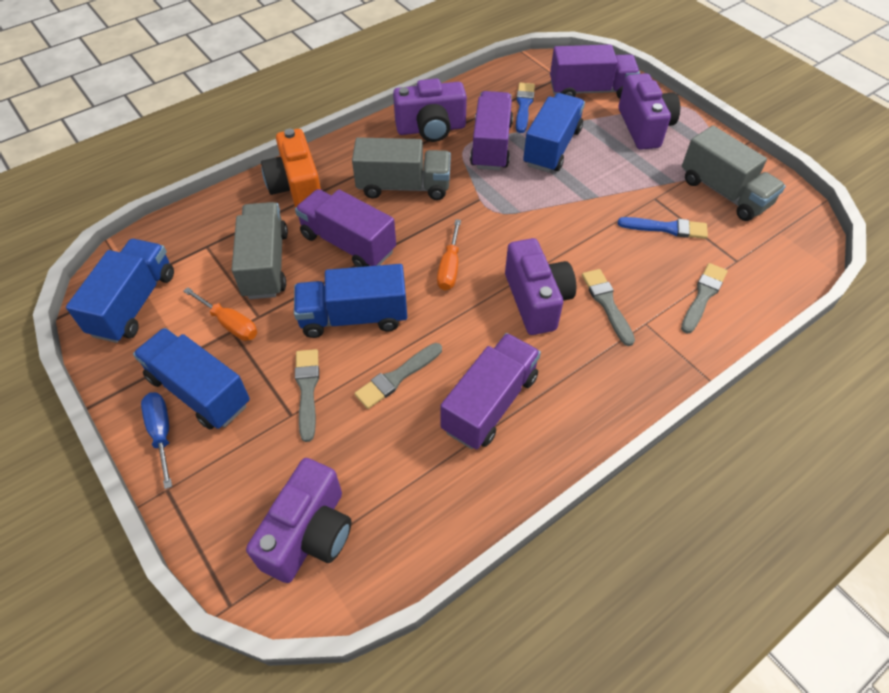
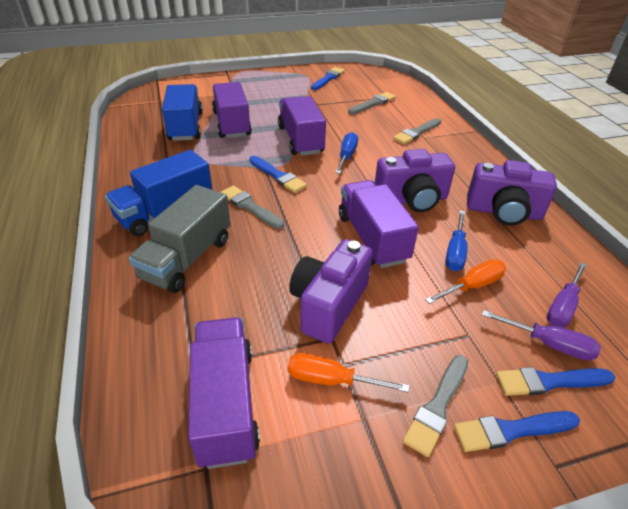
blue brush: 2 -> 4
blue screwdriver: 1 -> 2
blue truck: 4 -> 2
grey truck: 3 -> 1
orange camera: 1 -> 0
purple camera: 4 -> 3
purple screwdriver: 0 -> 2

